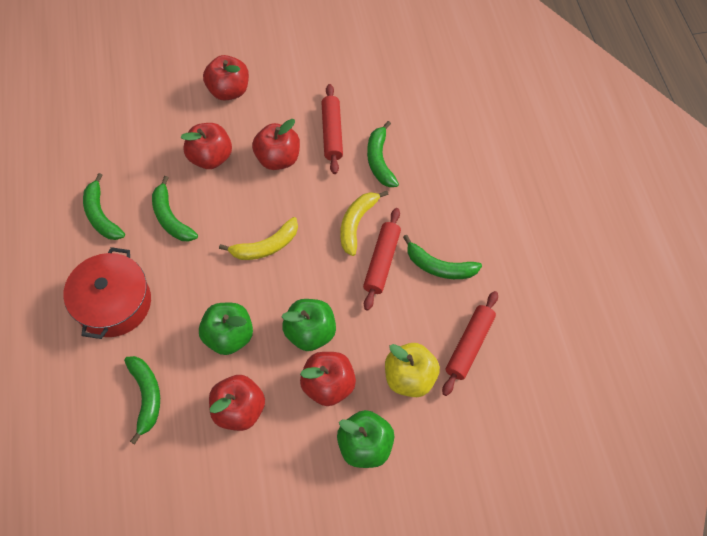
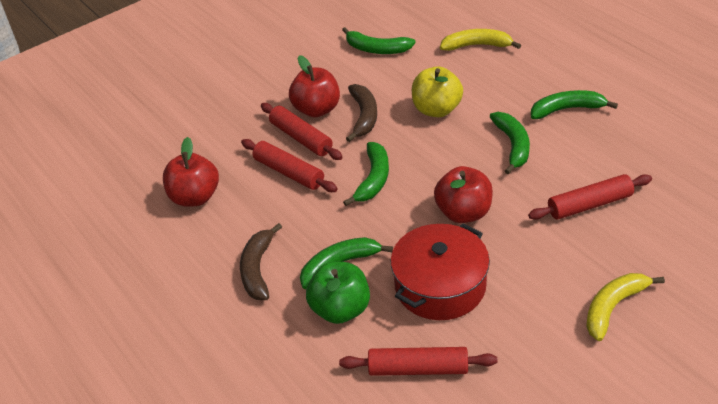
brown banana: 0 -> 2
green apple: 3 -> 1
red apple: 5 -> 3
red rolling pin: 3 -> 4

